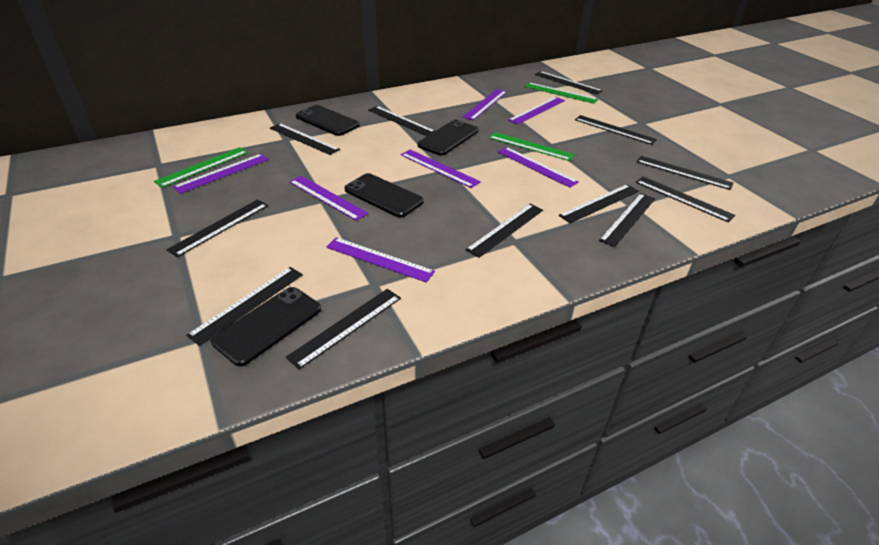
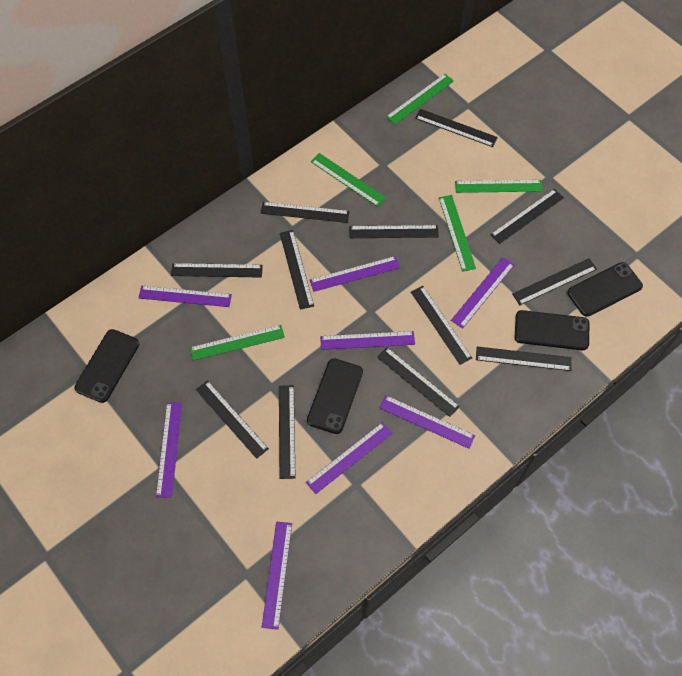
green ruler: 3 -> 5
purple ruler: 7 -> 8

